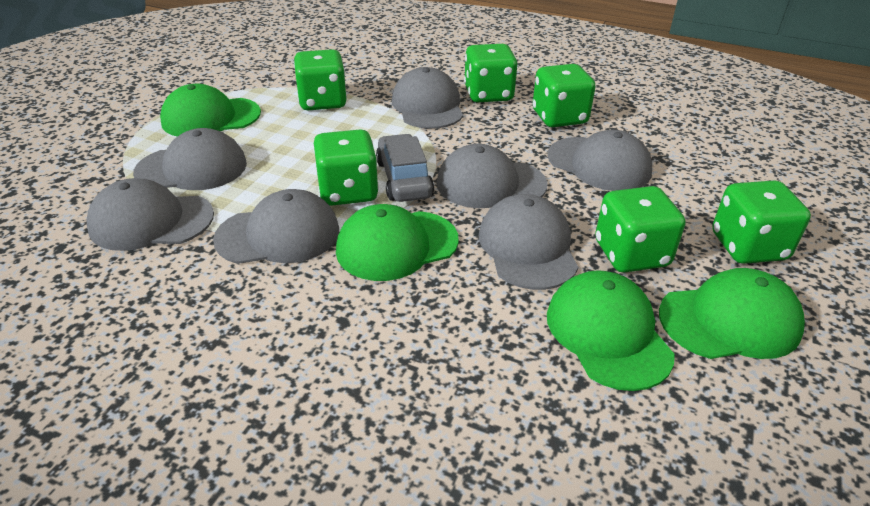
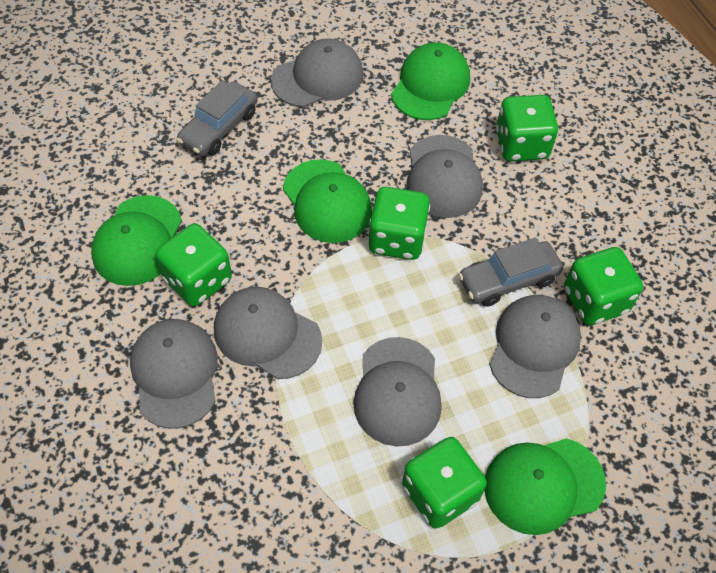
green dice: 6 -> 5
grey cap: 7 -> 6
grey car: 1 -> 2

